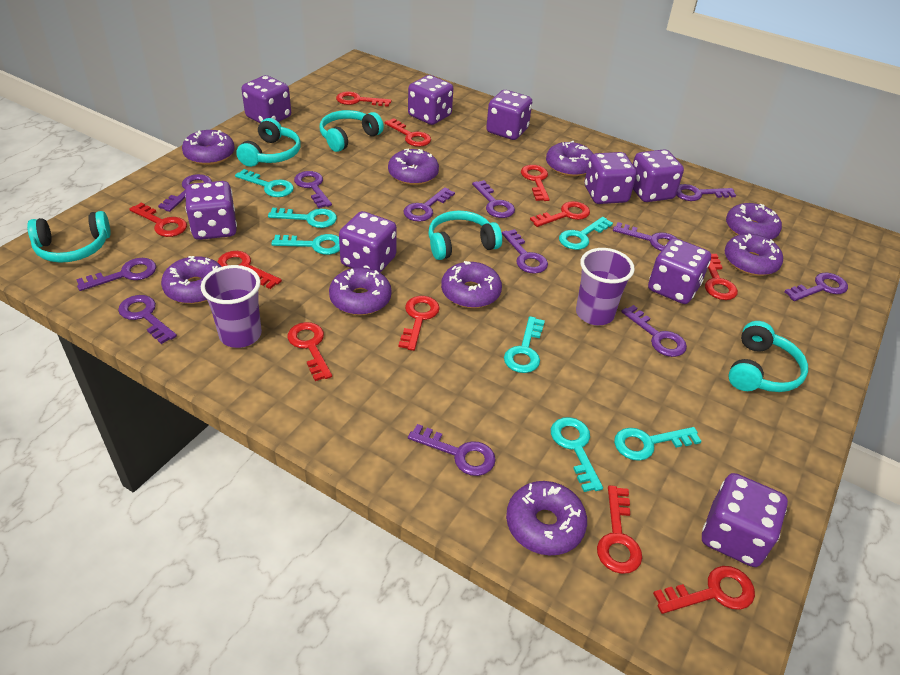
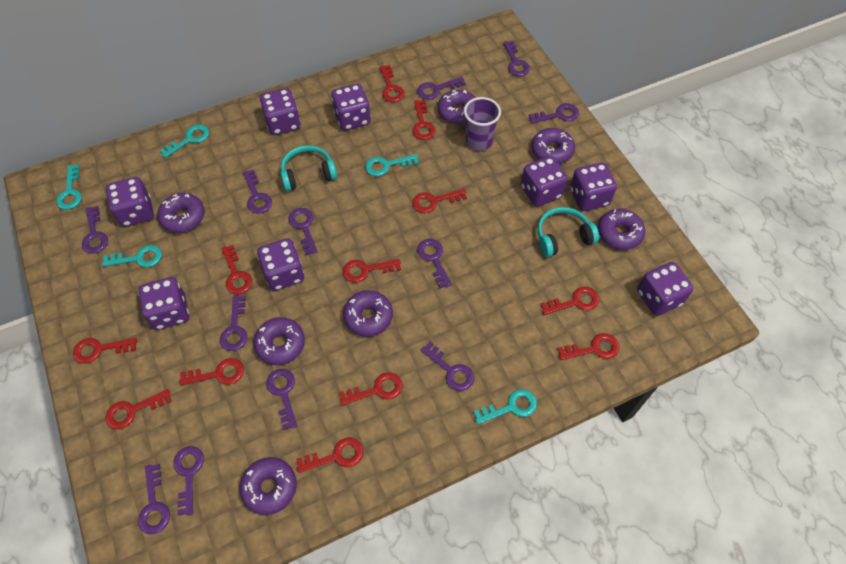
purple cup: 2 -> 1
purple dice: 9 -> 8
purple donut: 9 -> 7
red key: 11 -> 12
turquoise headphones: 5 -> 2
turquoise key: 7 -> 5

